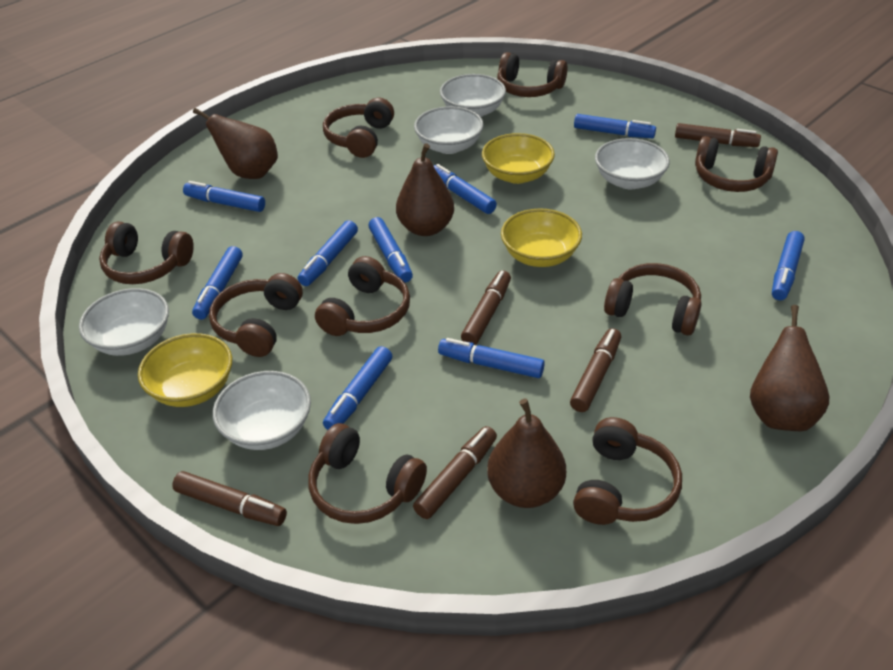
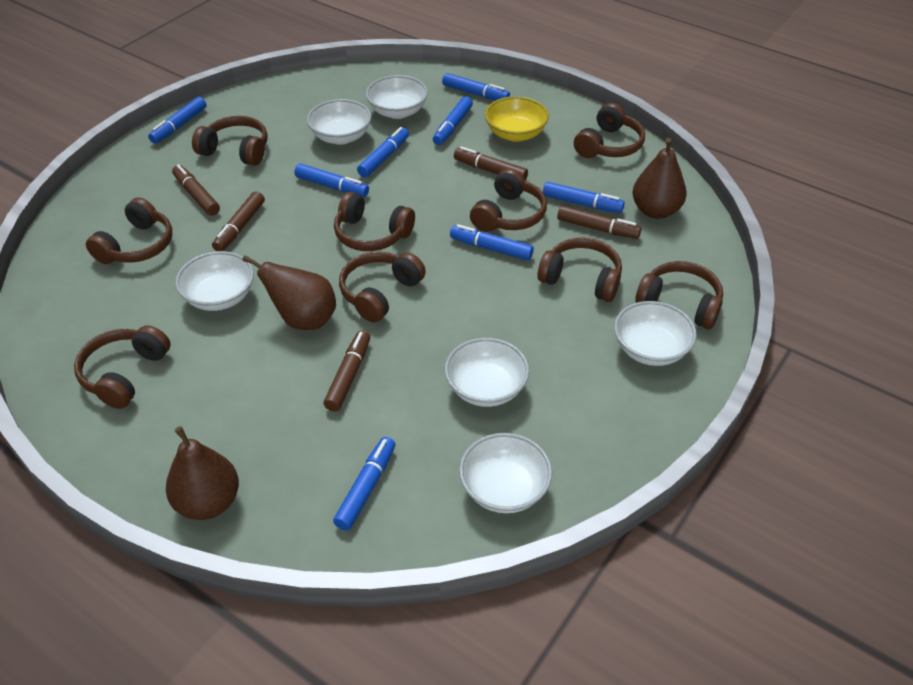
blue marker: 9 -> 8
brown pear: 4 -> 3
white bowl: 5 -> 6
yellow bowl: 3 -> 1

